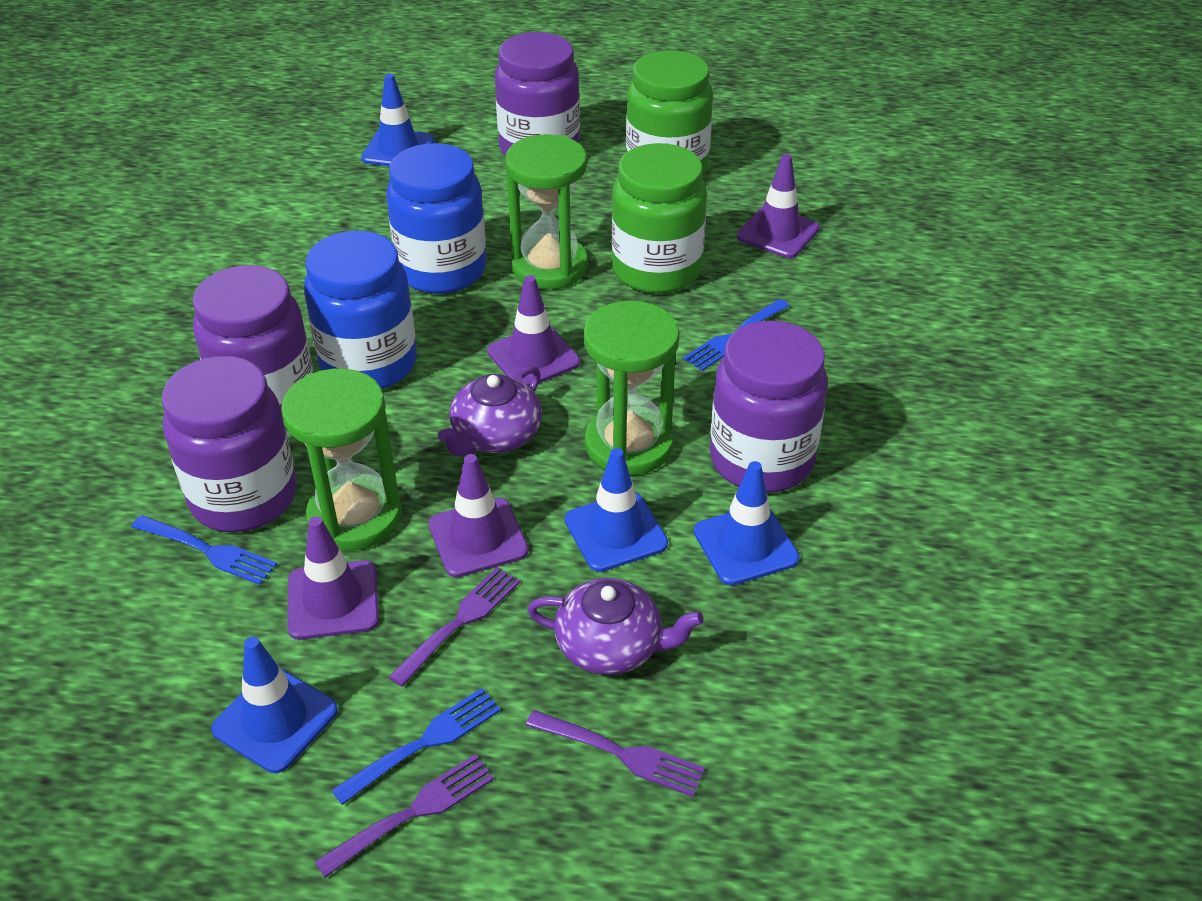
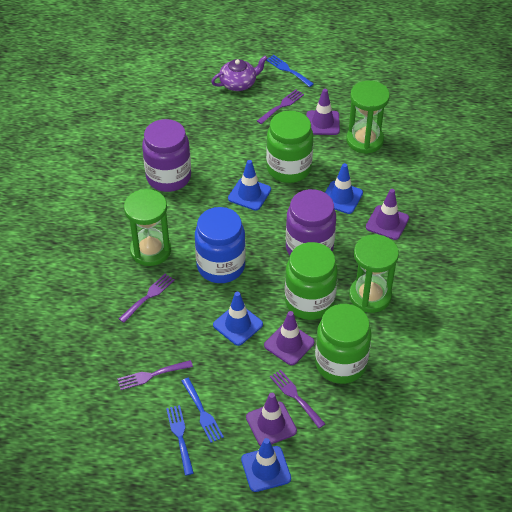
blue jar: 2 -> 1
green jar: 2 -> 3
purple fork: 3 -> 4
purple jar: 4 -> 2
purple teapot: 2 -> 1

